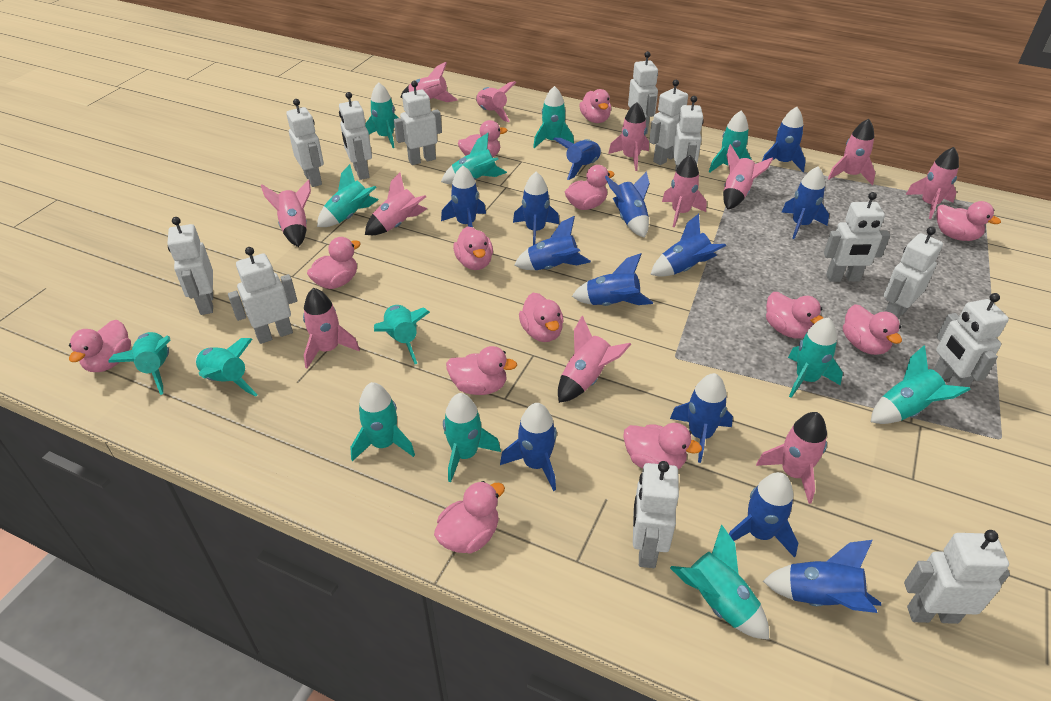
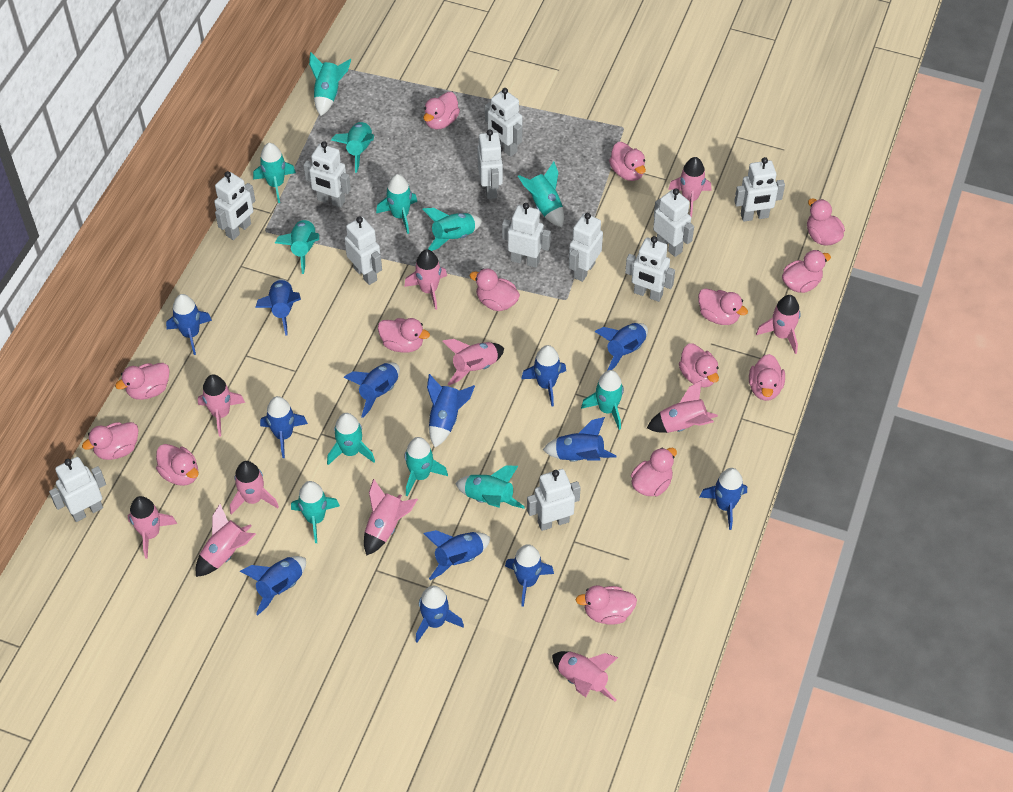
pink duck: 13 -> 14
pink rocket: 12 -> 11
turquoise rocket: 13 -> 12
white robot: 13 -> 12

